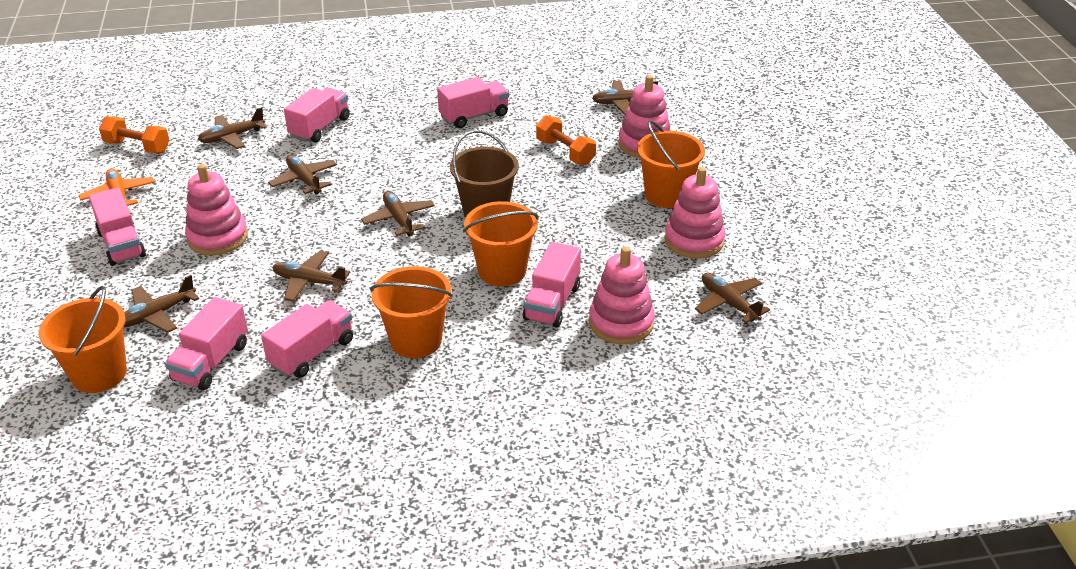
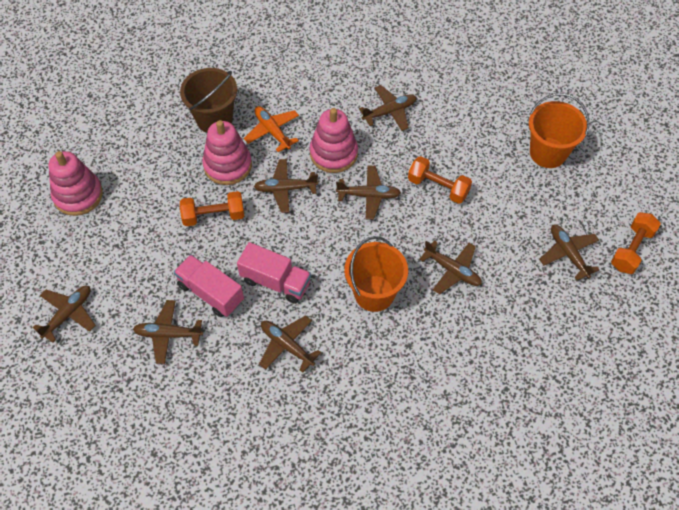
brown plane: 7 -> 8
orange bucket: 4 -> 2
orange dumbbell: 2 -> 3
pink stacking toy: 4 -> 3
pink truck: 6 -> 2

